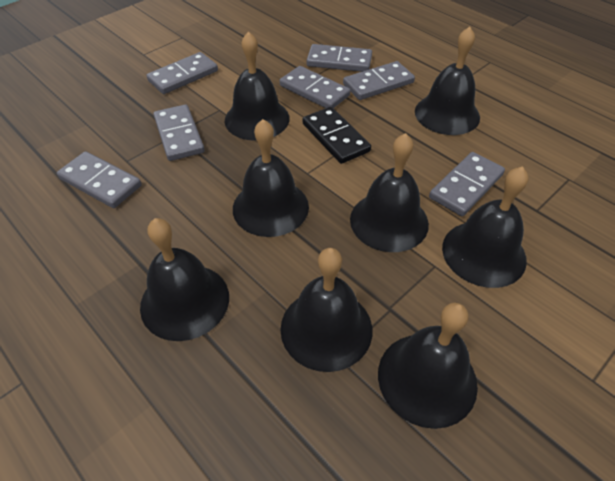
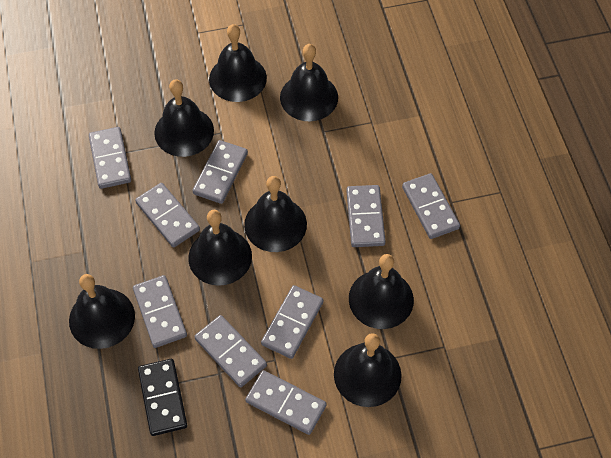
grey domino: 7 -> 9

